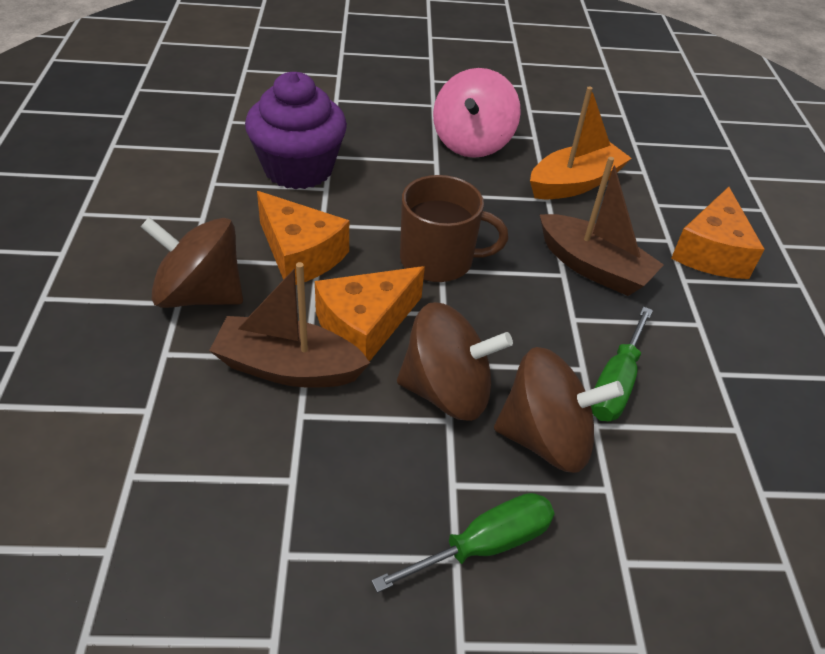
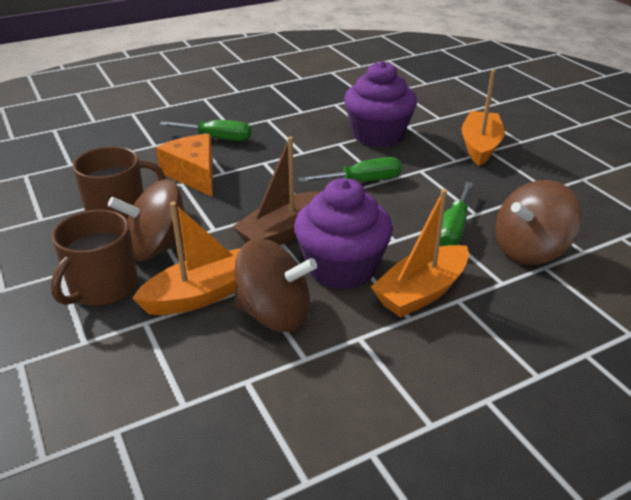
brown boat: 2 -> 1
brown mug: 1 -> 2
green screwdriver: 2 -> 3
orange boat: 1 -> 3
orange cheese: 3 -> 1
pink spinning top: 1 -> 0
purple cupcake: 1 -> 2

